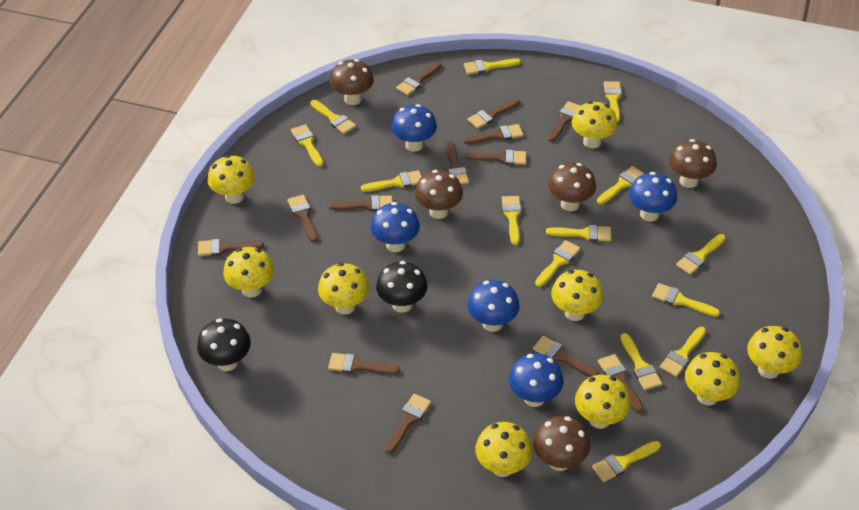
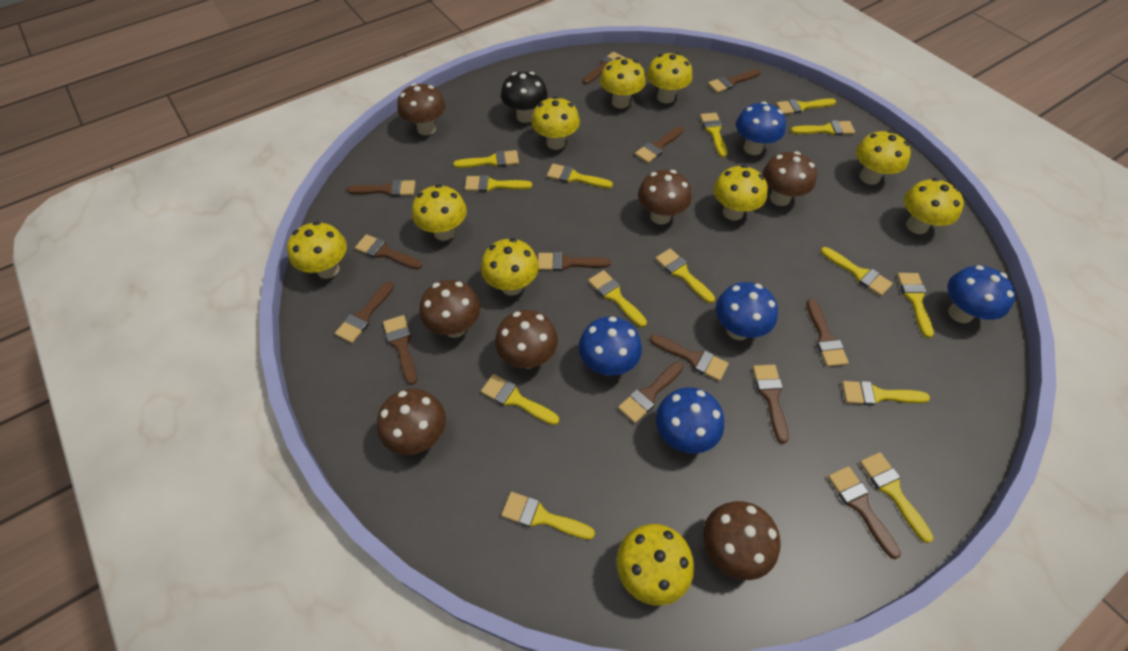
black mushroom: 2 -> 1
brown mushroom: 5 -> 7
yellow mushroom: 9 -> 10

